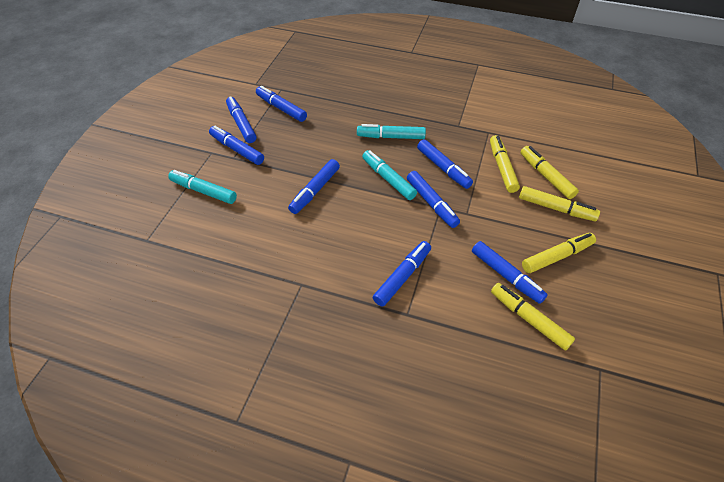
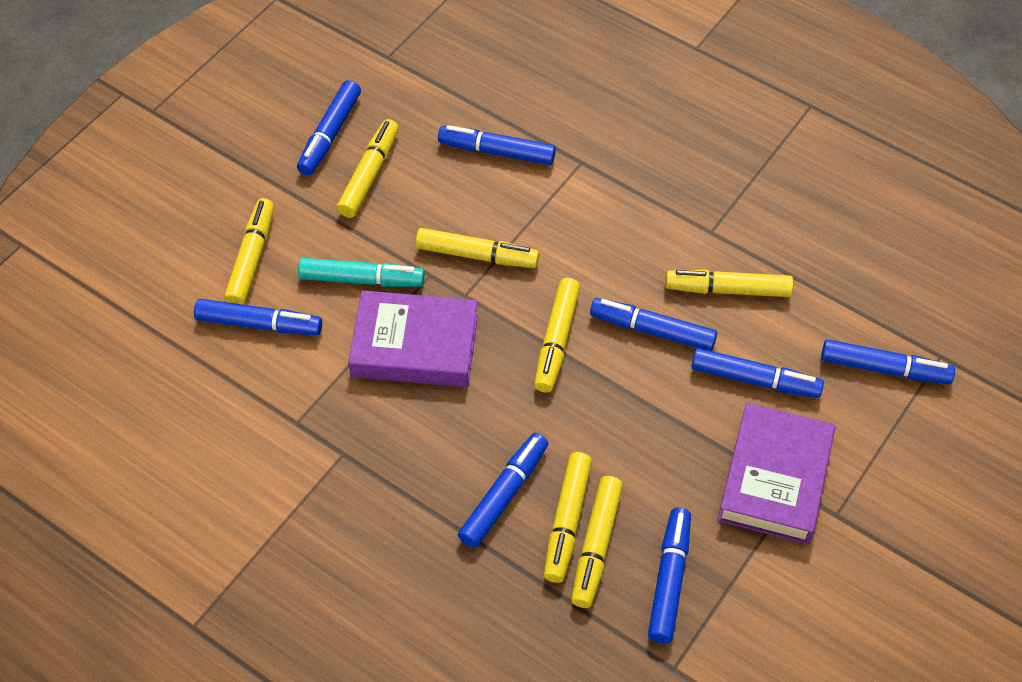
purple book: 0 -> 2
turquoise marker: 3 -> 1
yellow marker: 5 -> 7

